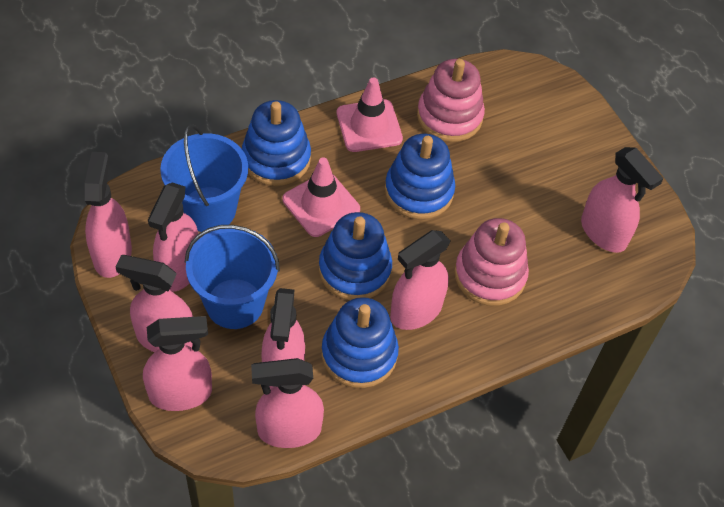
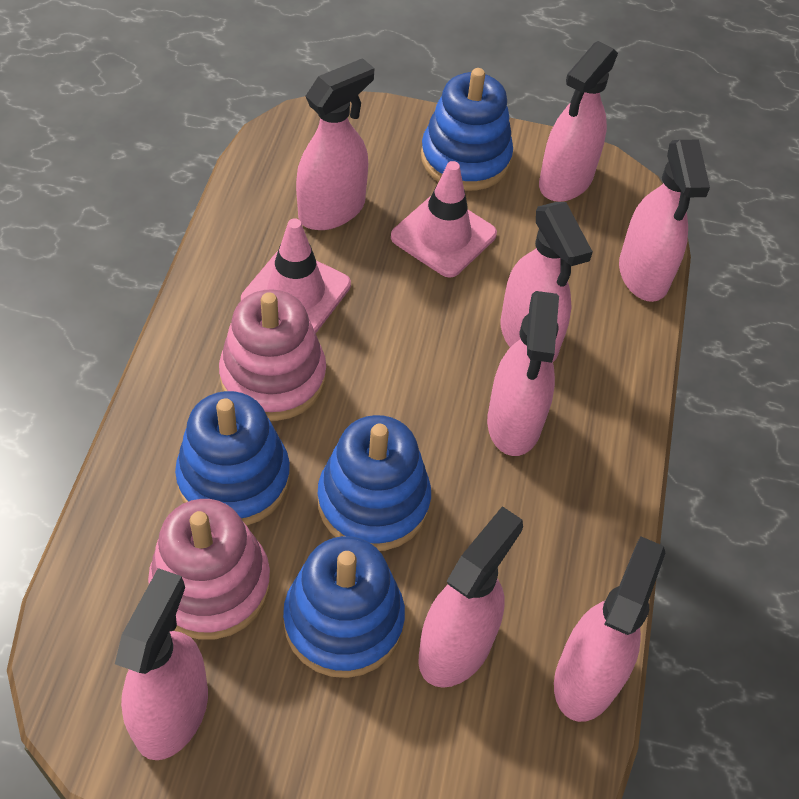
blue bucket: 2 -> 0

